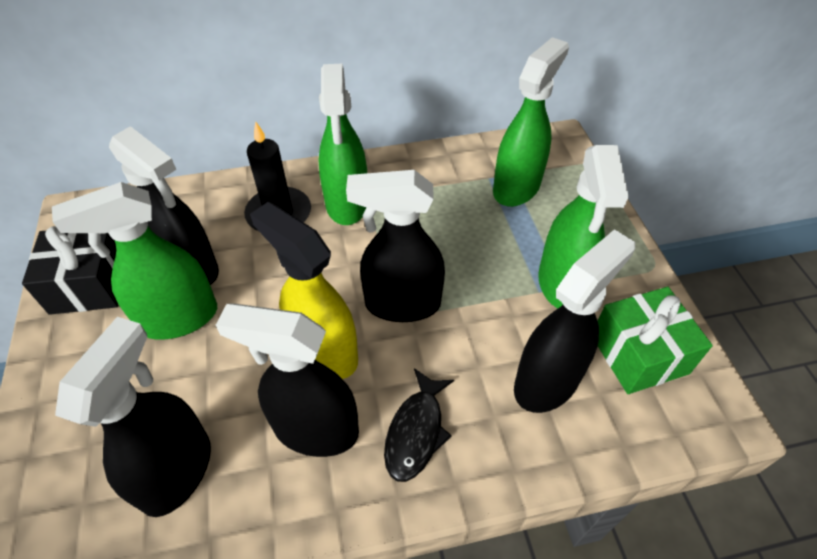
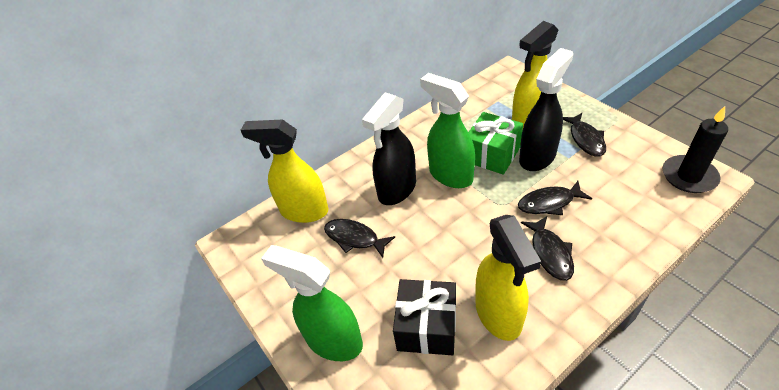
black fish: 1 -> 4
black spray bottle: 5 -> 2
green spray bottle: 4 -> 2
yellow spray bottle: 1 -> 3

